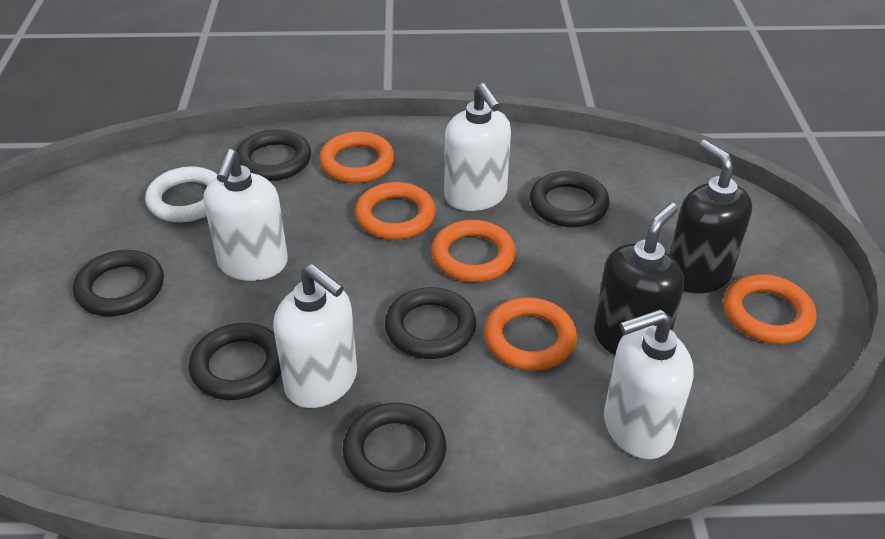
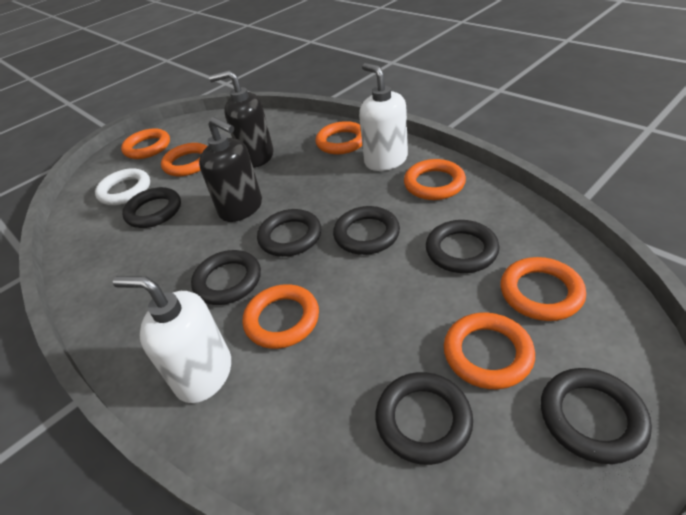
black ring: 6 -> 7
orange ring: 5 -> 7
white soap dispenser: 4 -> 2

